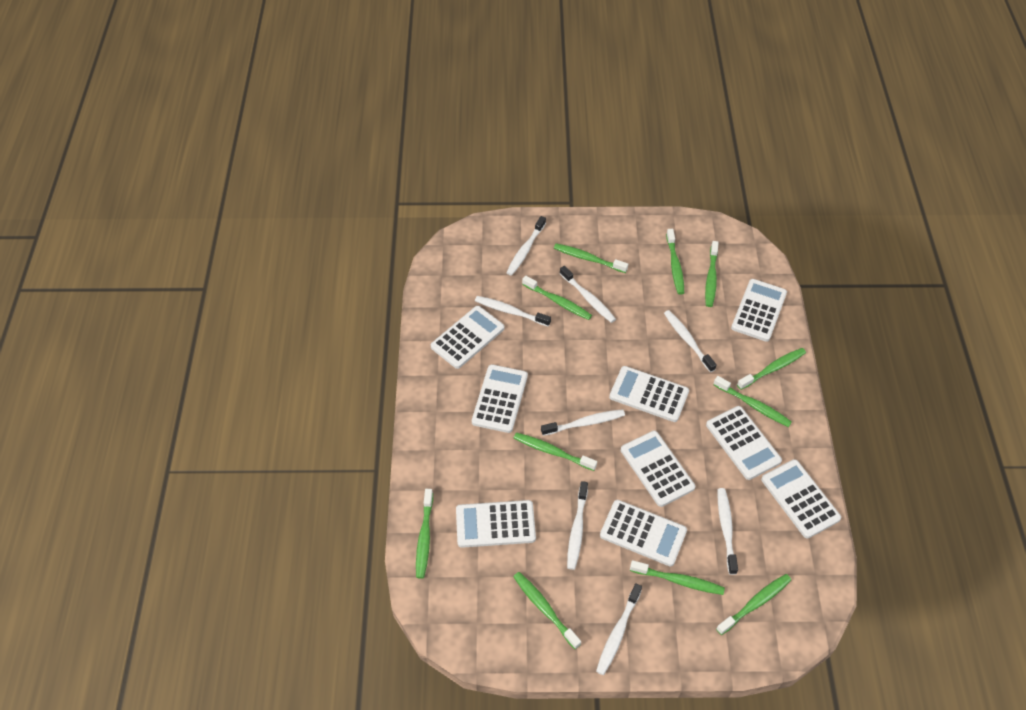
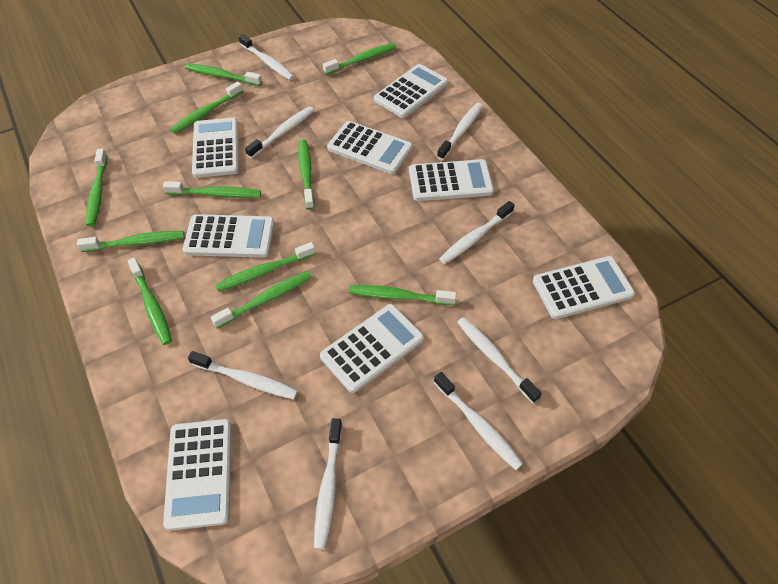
white calculator: 9 -> 8

